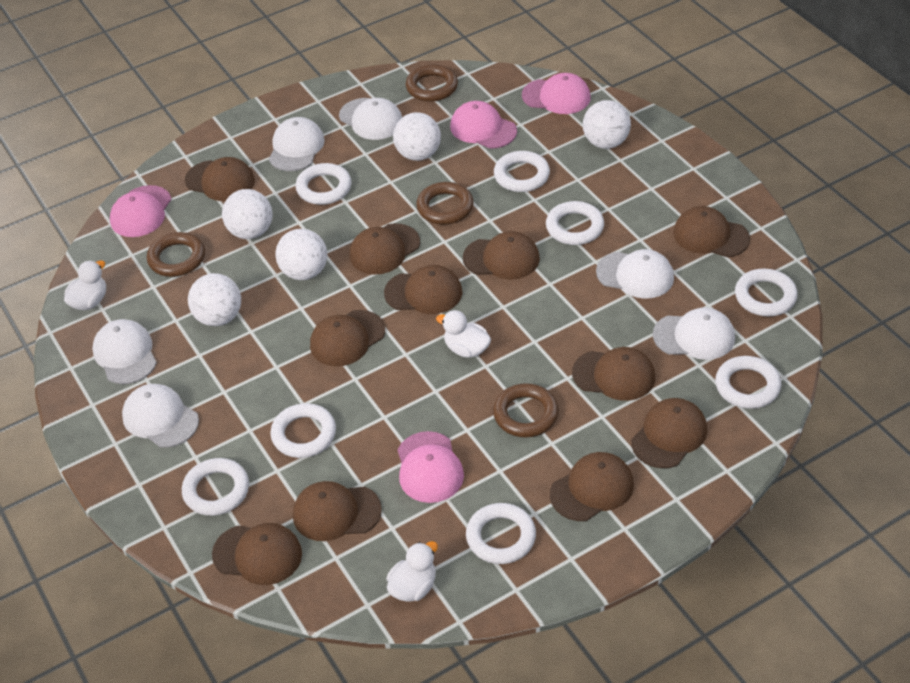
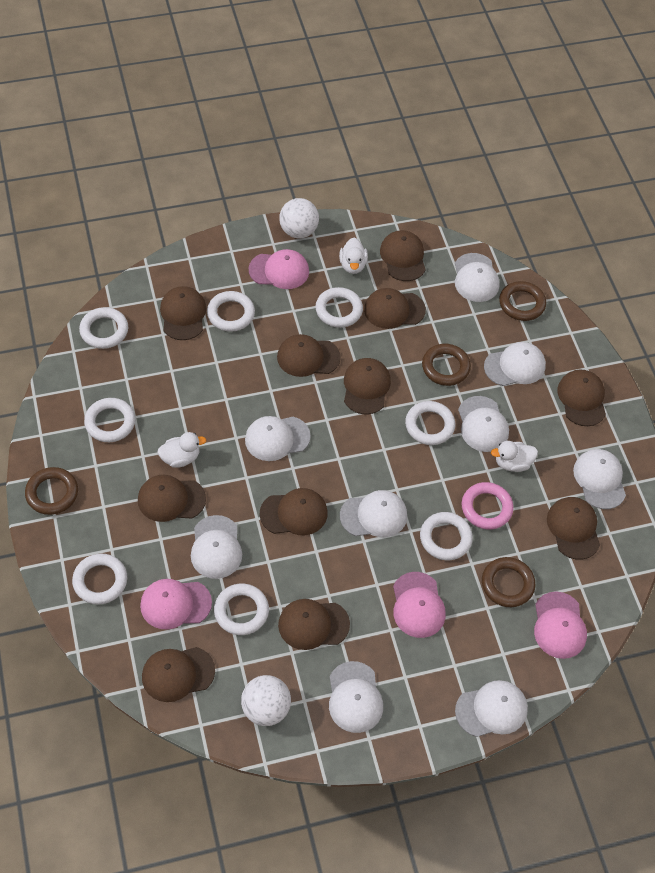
pink ring: 0 -> 1
white ball: 5 -> 2
white cap: 6 -> 9

